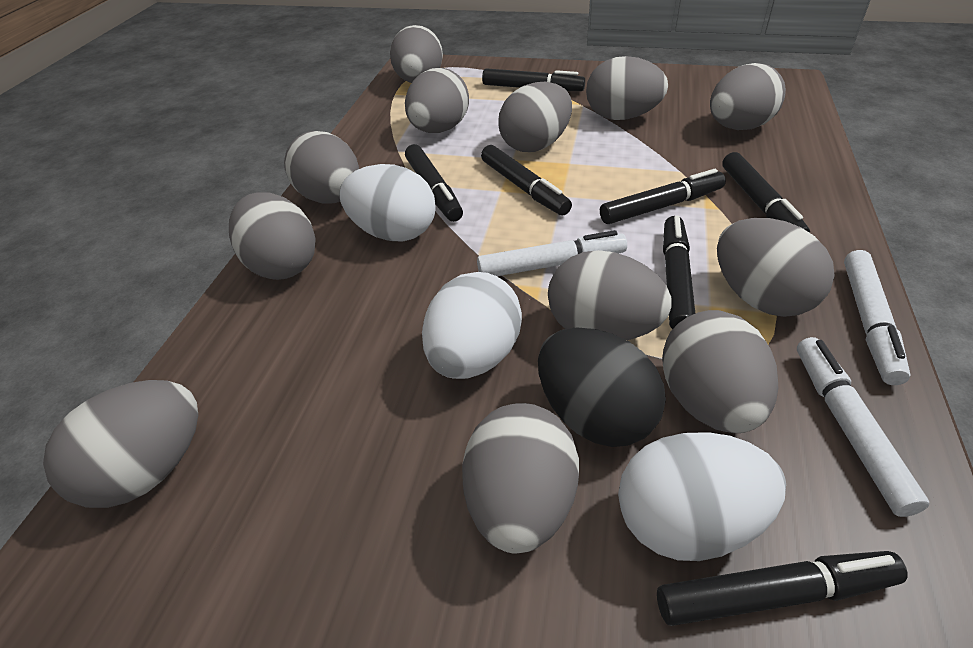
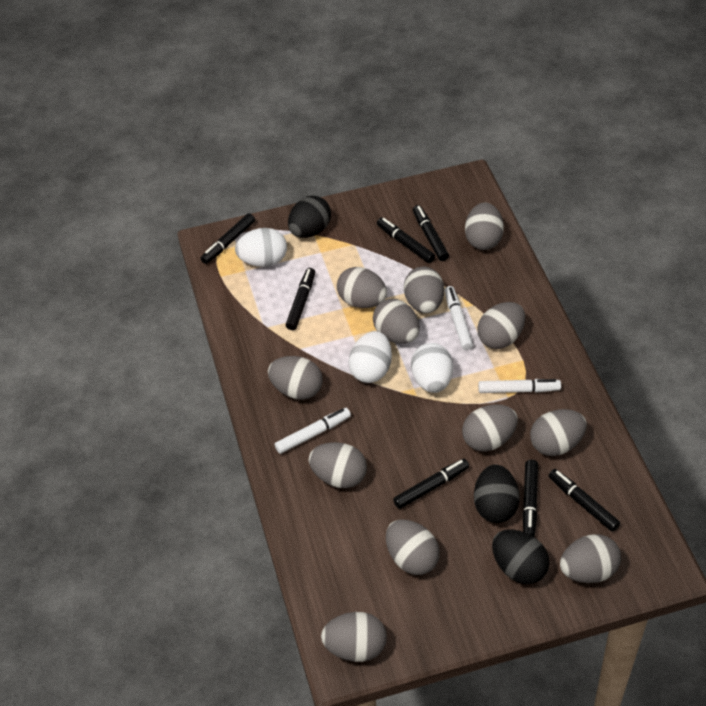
black egg: 1 -> 3

